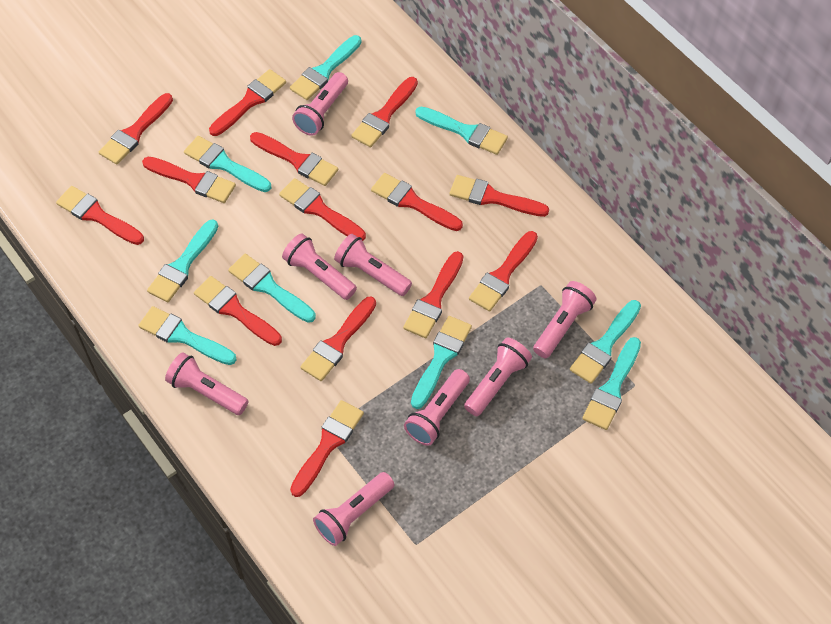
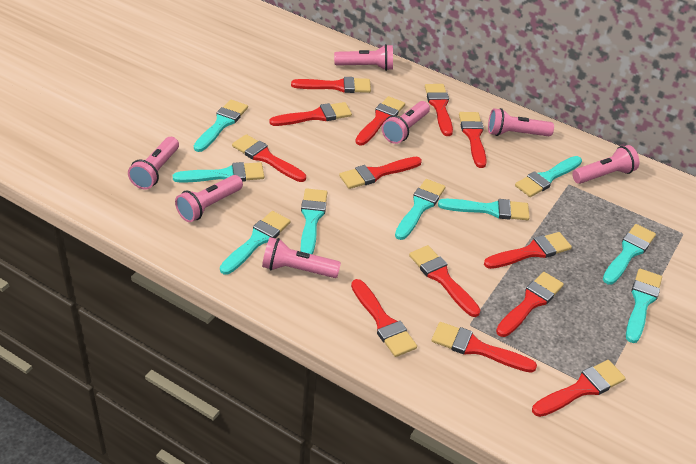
pink flashlight: 8 -> 7
red brush: 14 -> 13

